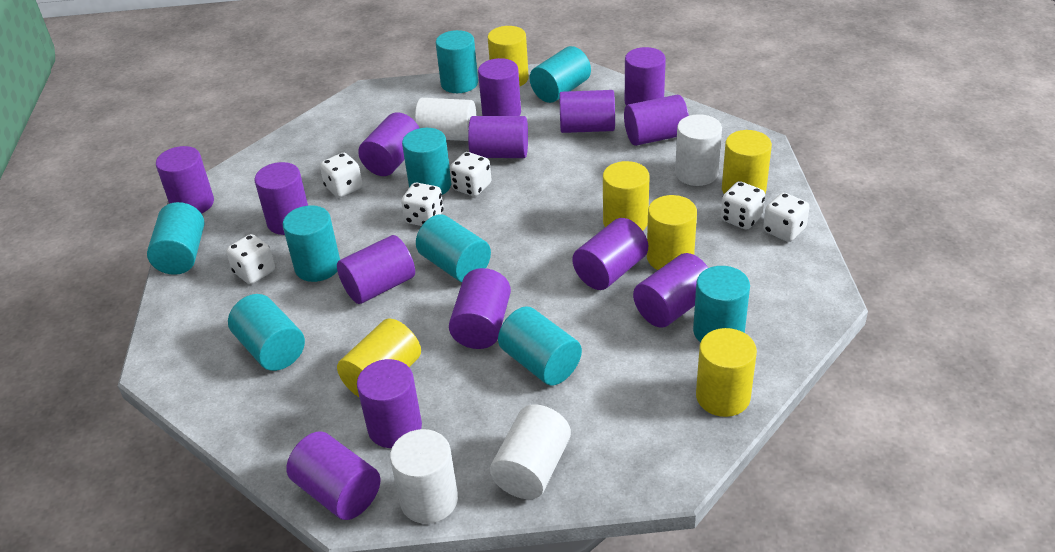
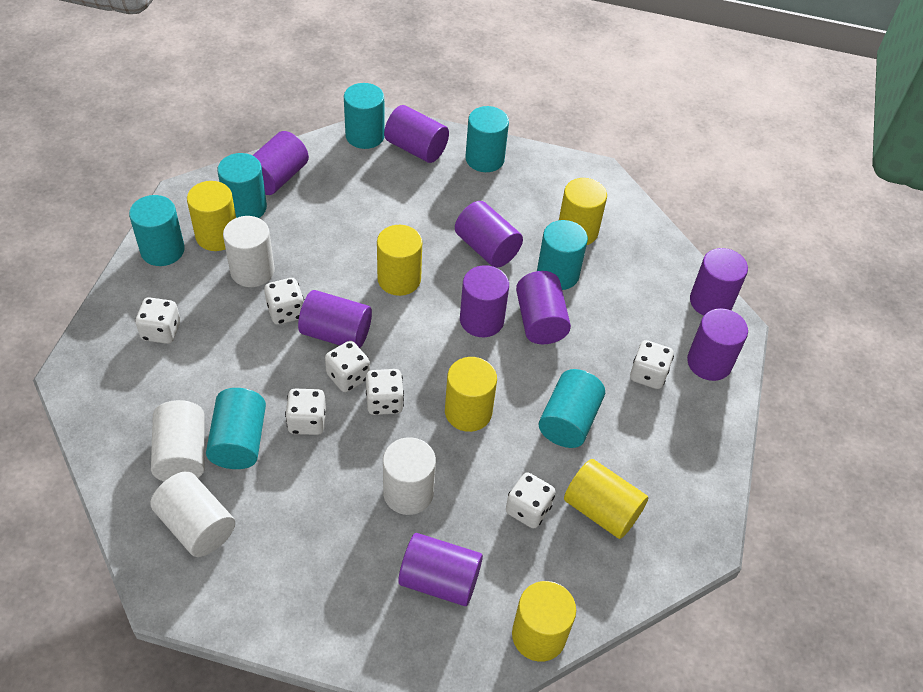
purple cylinder: 14 -> 9
turquoise cylinder: 9 -> 7
white dice: 6 -> 7

